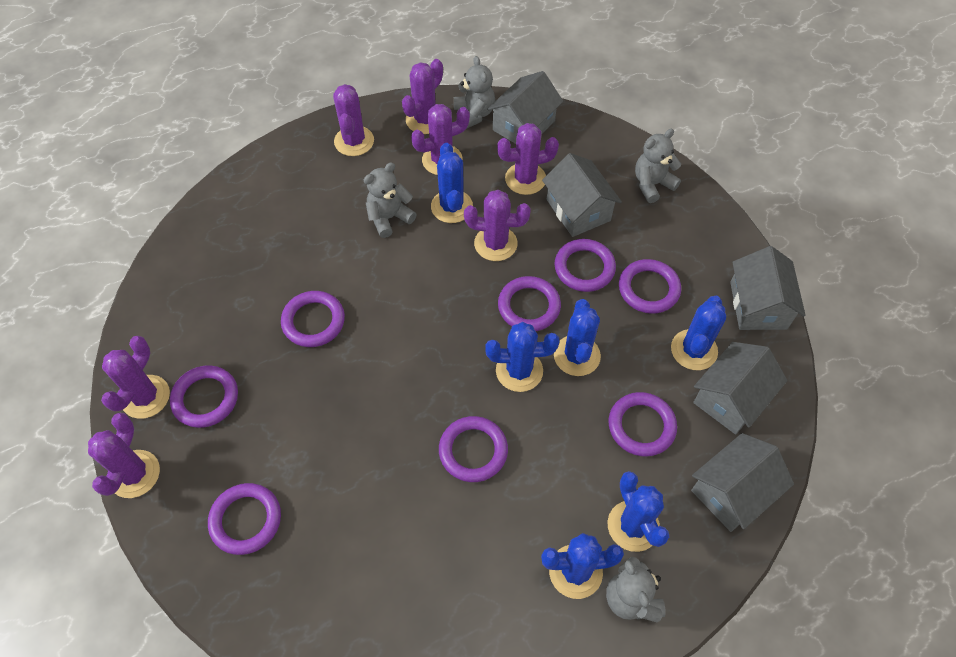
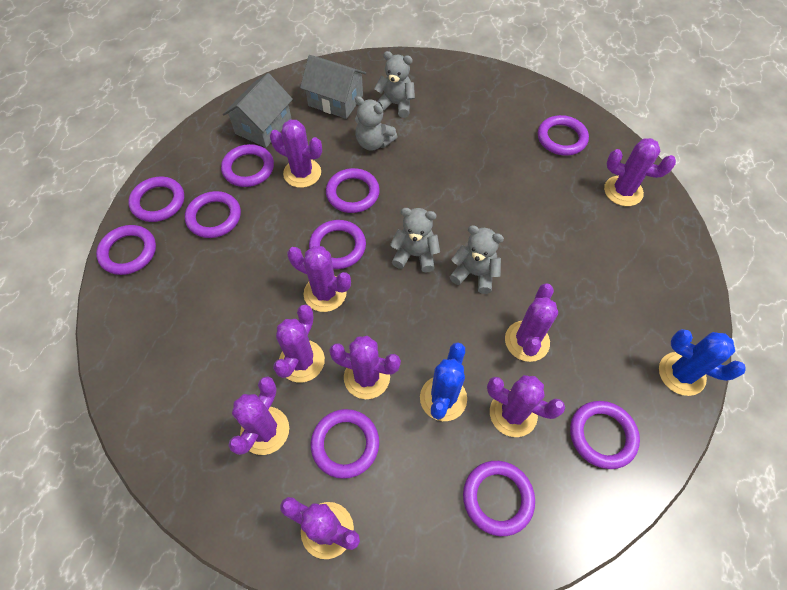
blue cactus: 6 -> 2
grey house: 5 -> 2
purple cactus: 7 -> 9
purple ring: 8 -> 10

